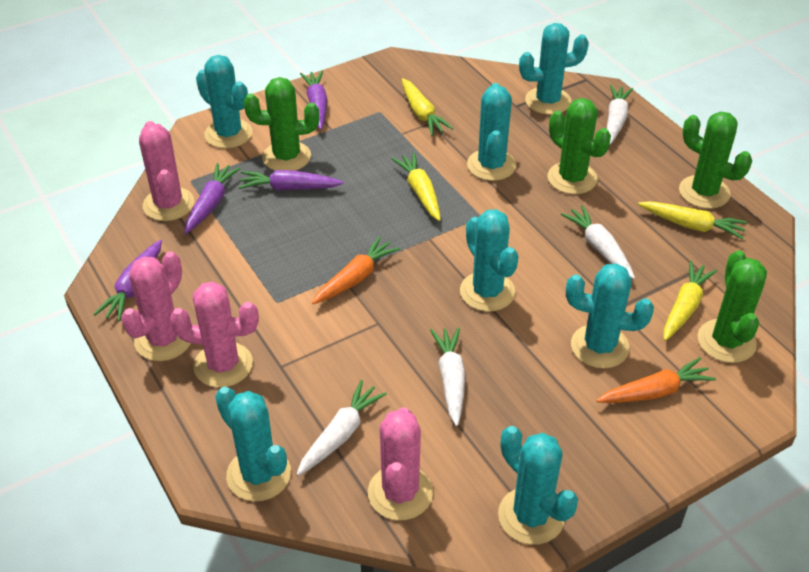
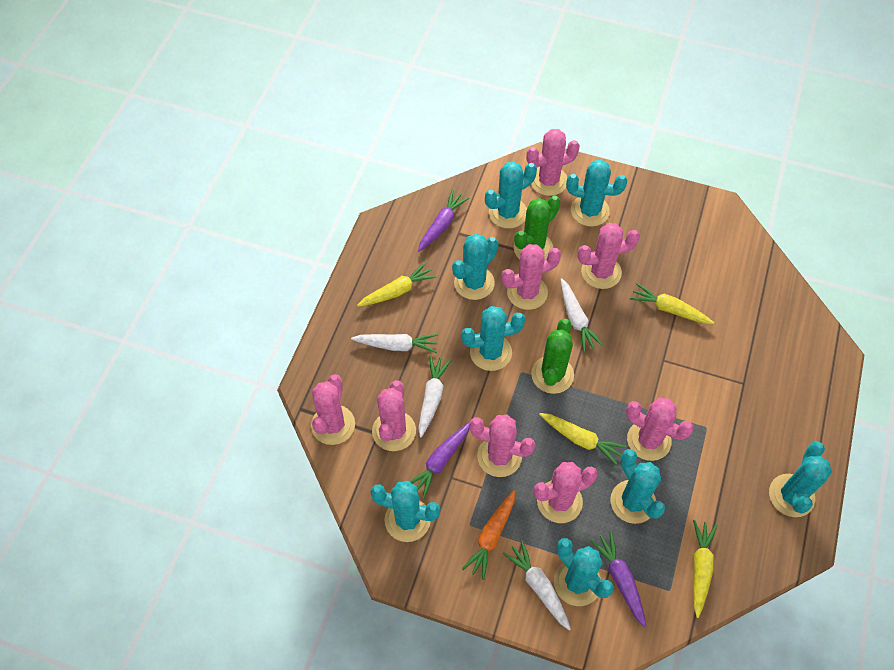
green cactus: 4 -> 2
orange carrot: 2 -> 1
pink cactus: 4 -> 8
purple carrot: 4 -> 3
turquoise cactus: 7 -> 8

